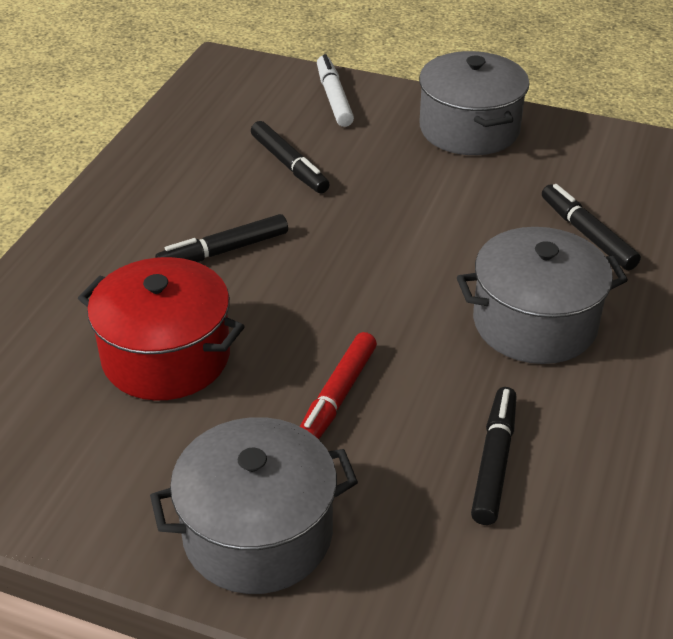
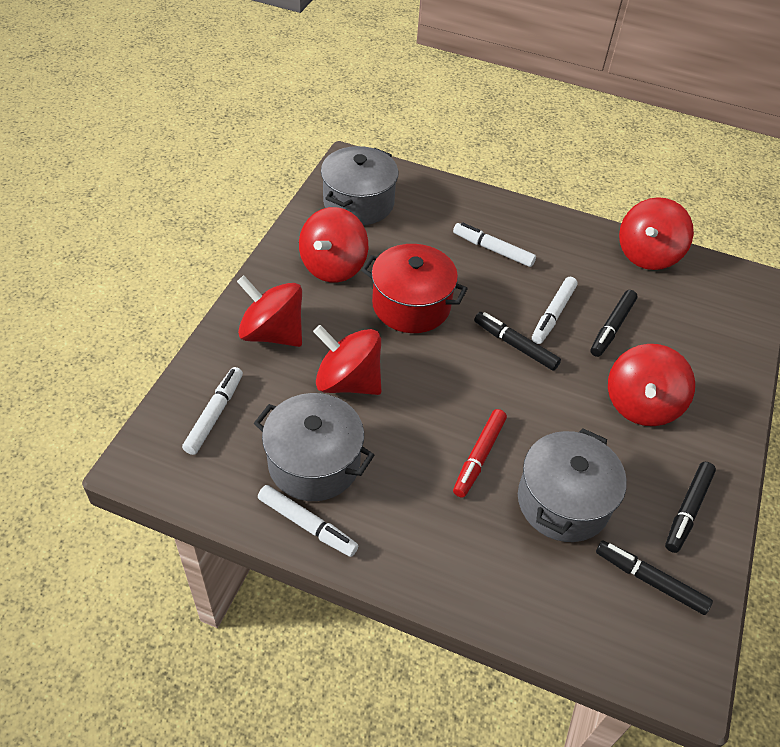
red spinning top: 0 -> 5
white marker: 1 -> 4

